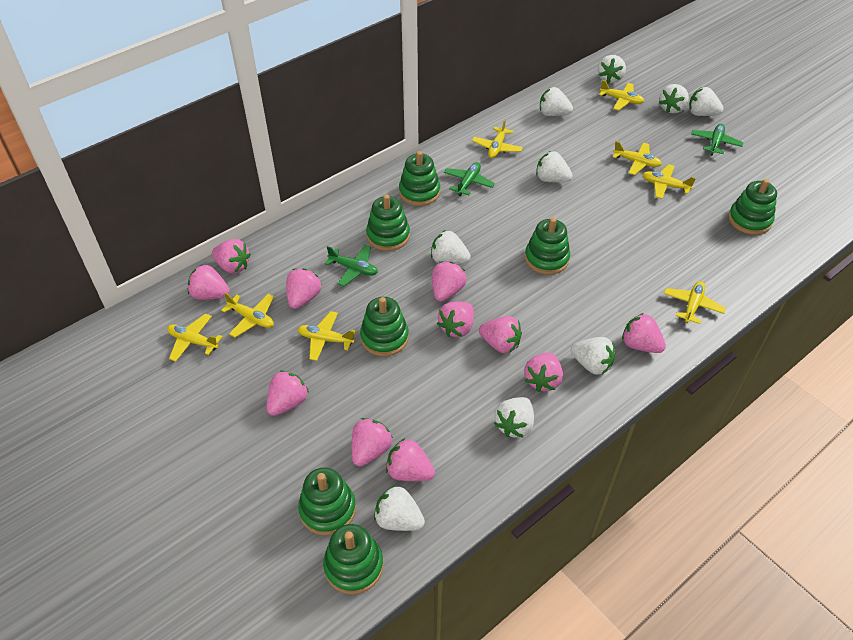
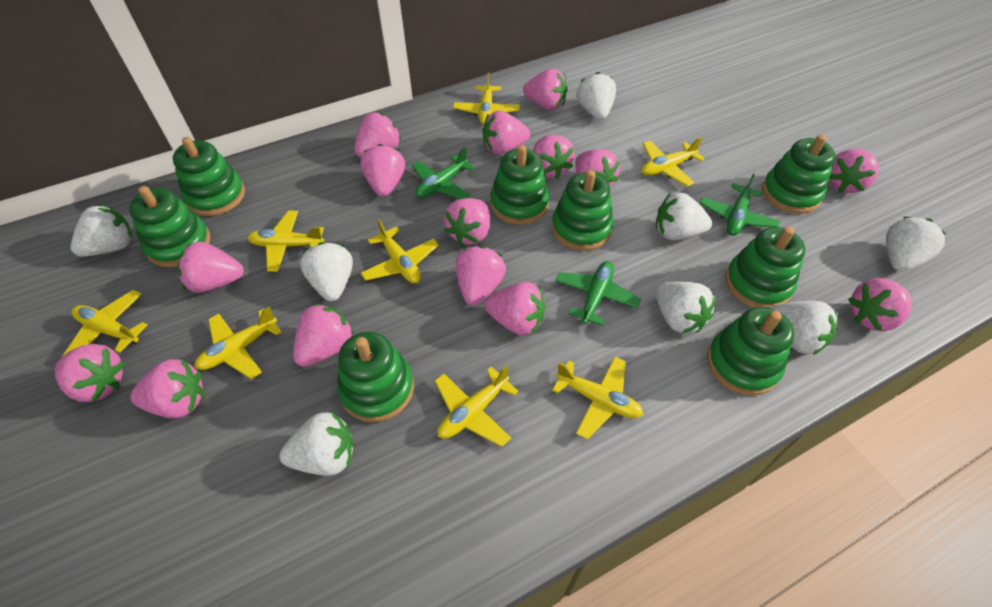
green stacking toy: 7 -> 8
pink strawberry: 11 -> 15
white strawberry: 9 -> 8

